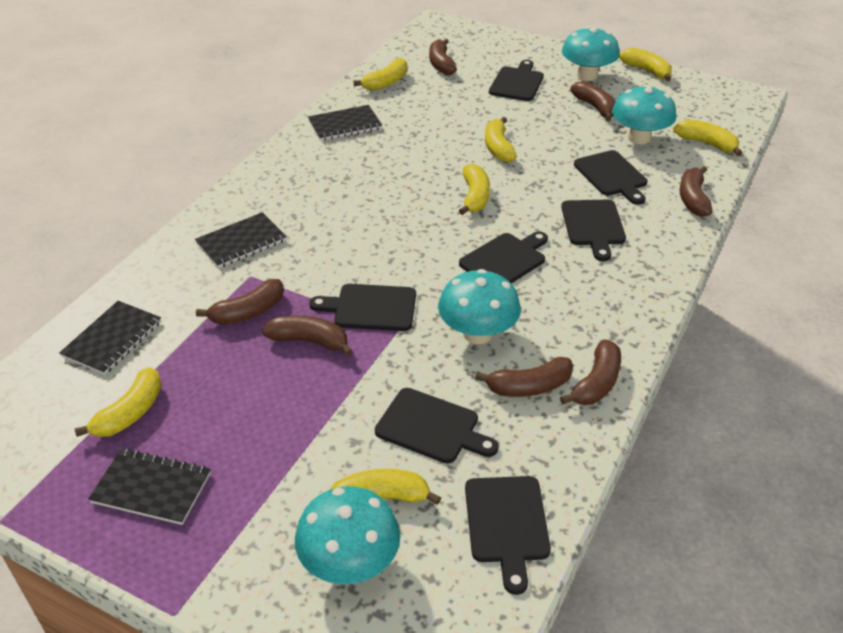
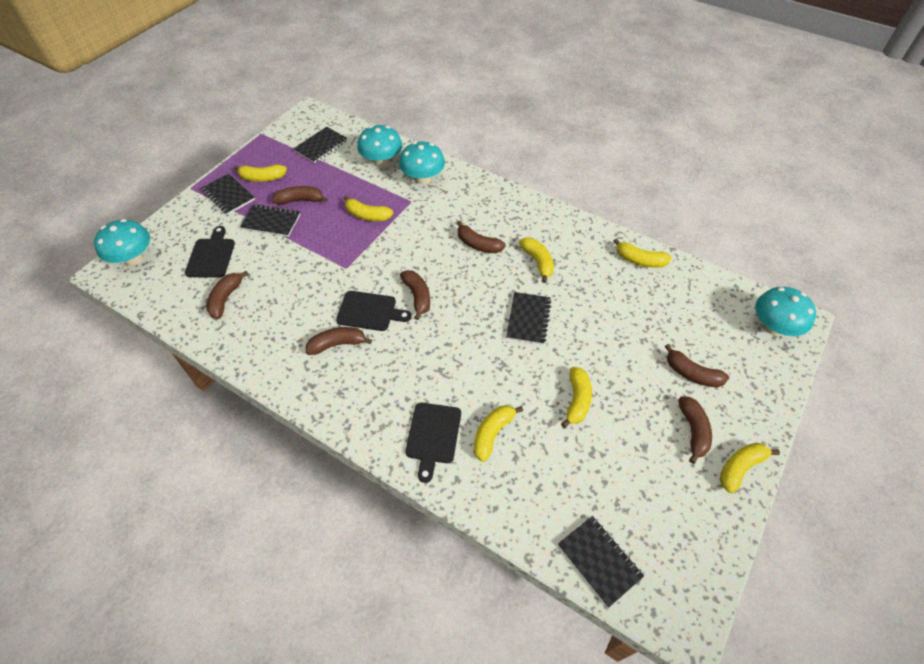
black cutting board: 7 -> 3
black notebook: 4 -> 5

